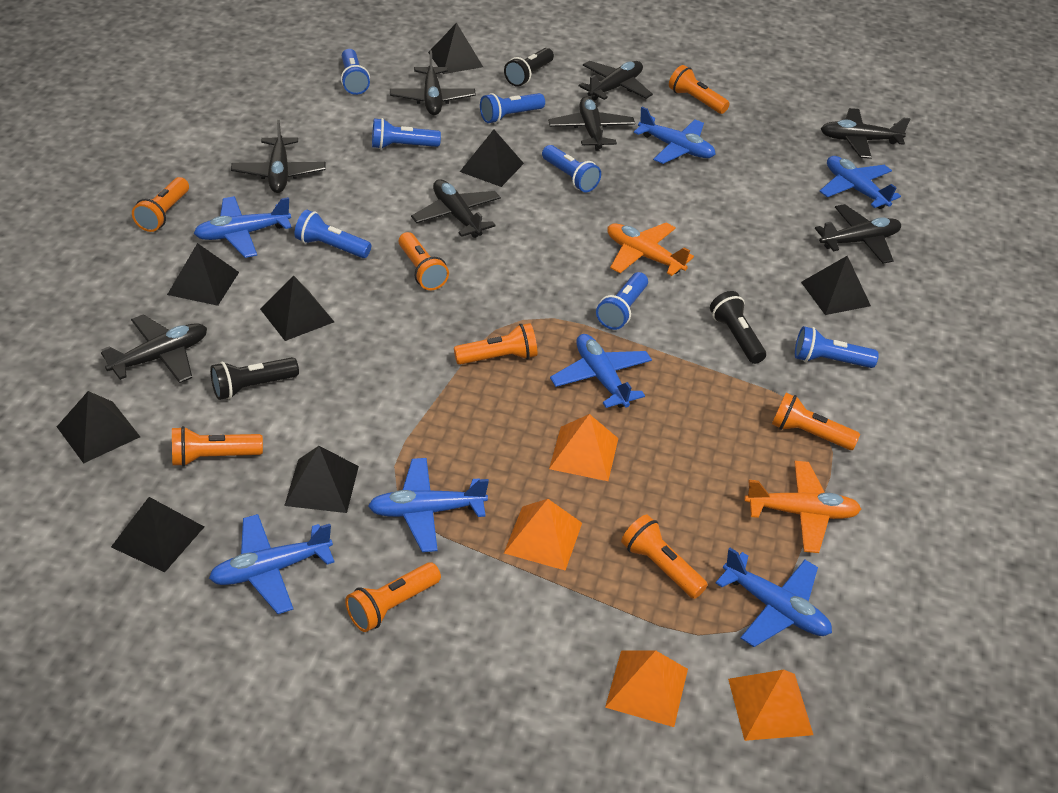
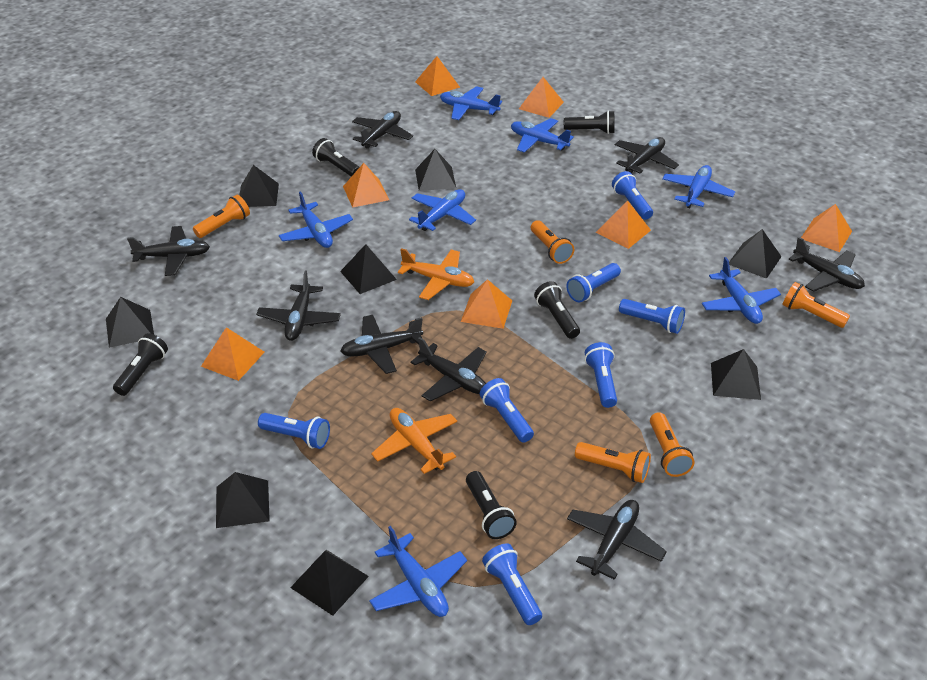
black flashlight: 3 -> 5
orange flashlight: 8 -> 5
orange pyramid: 4 -> 7

